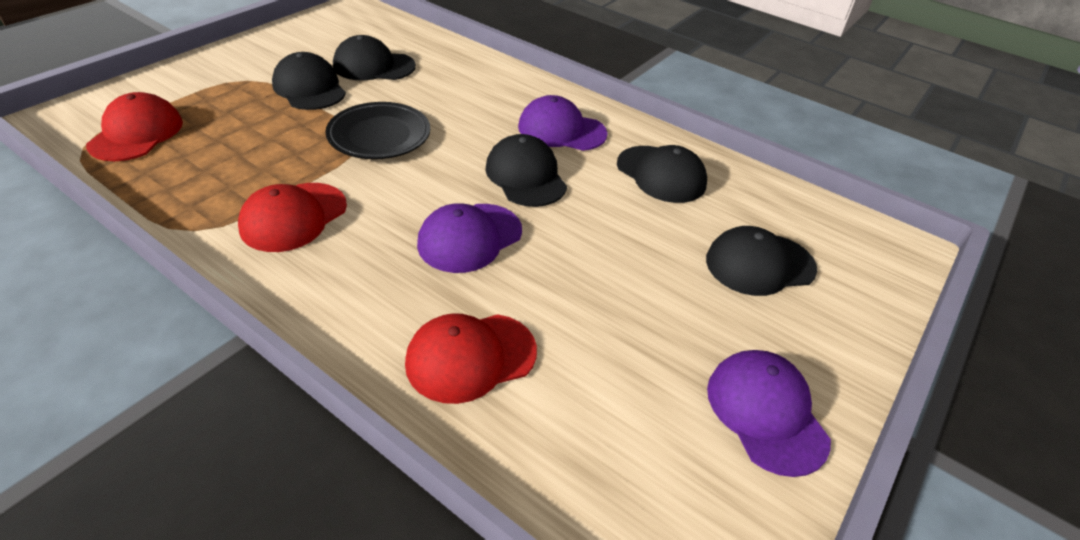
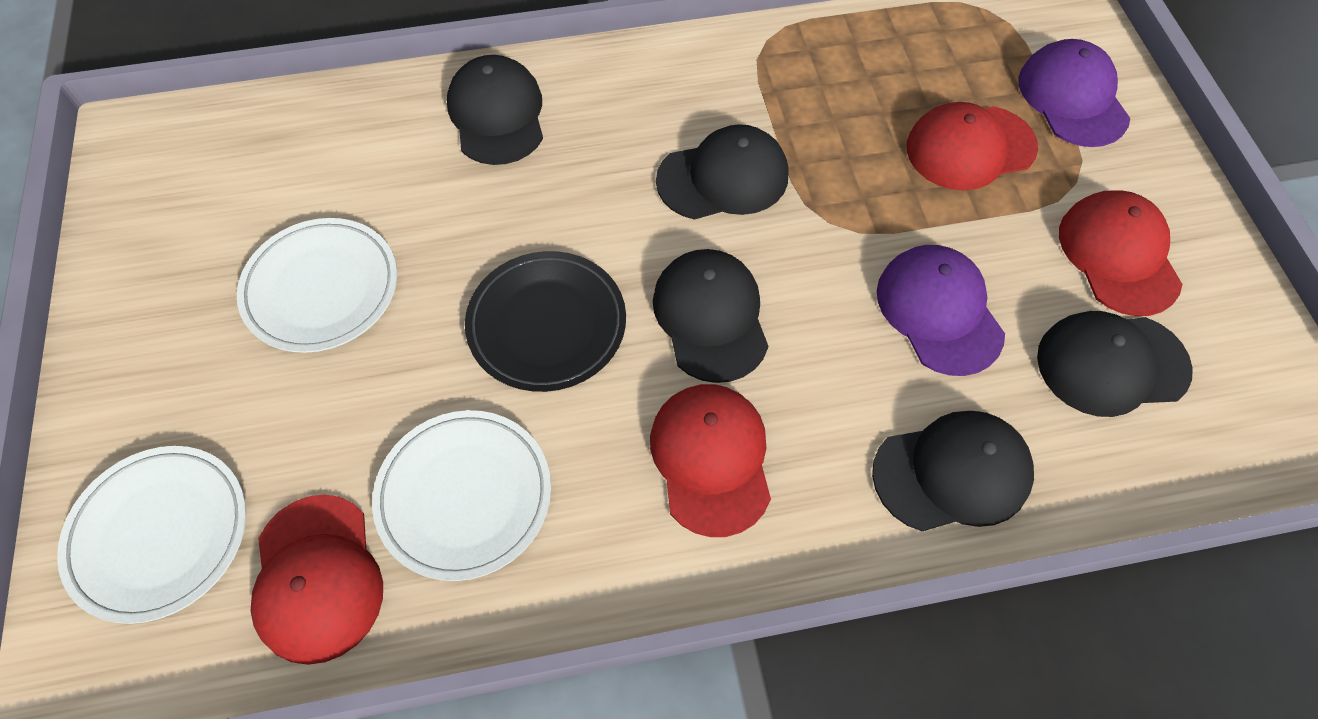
purple cap: 3 -> 2
red cap: 3 -> 4
white plate: 0 -> 3

